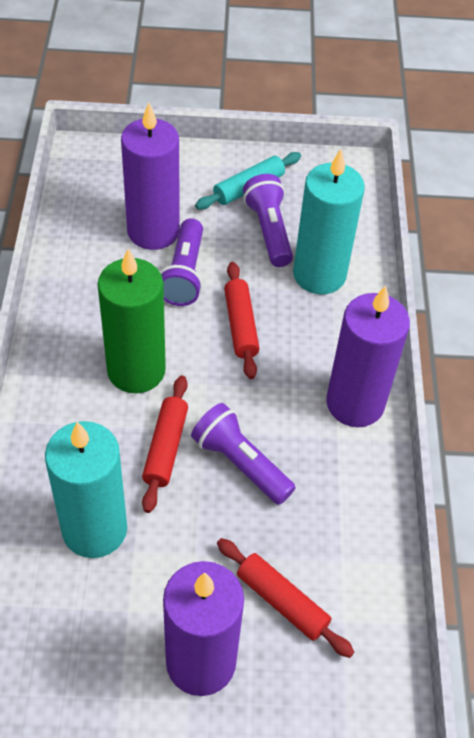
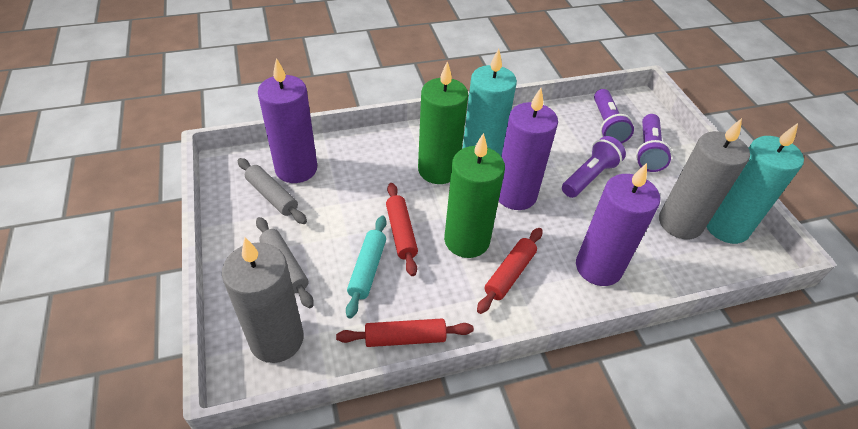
green candle: 1 -> 2
grey candle: 0 -> 2
grey rolling pin: 0 -> 2

